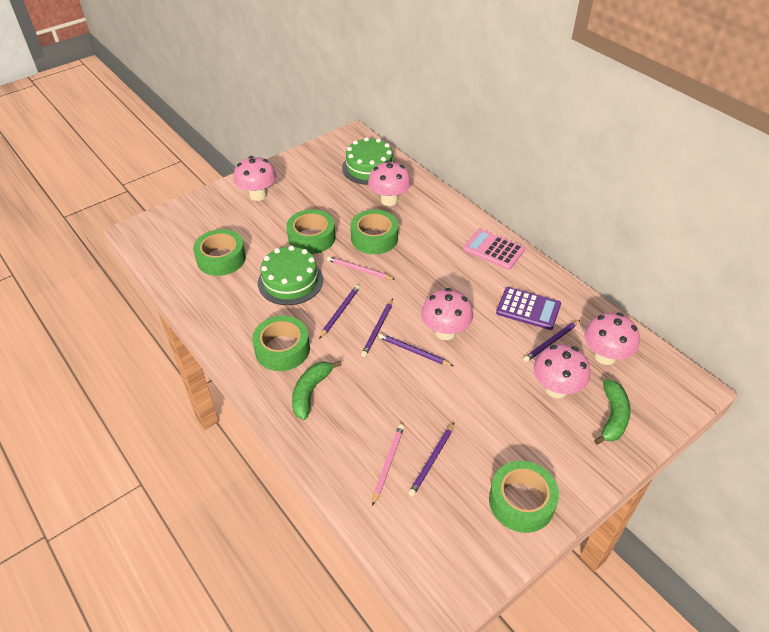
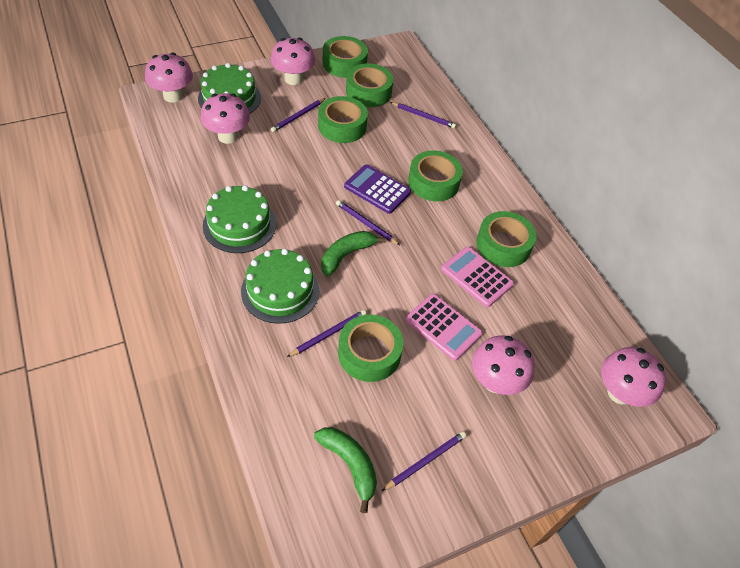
green cake: 2 -> 3
green tape: 5 -> 6
pink calculator: 1 -> 2
pink pencil: 2 -> 0

